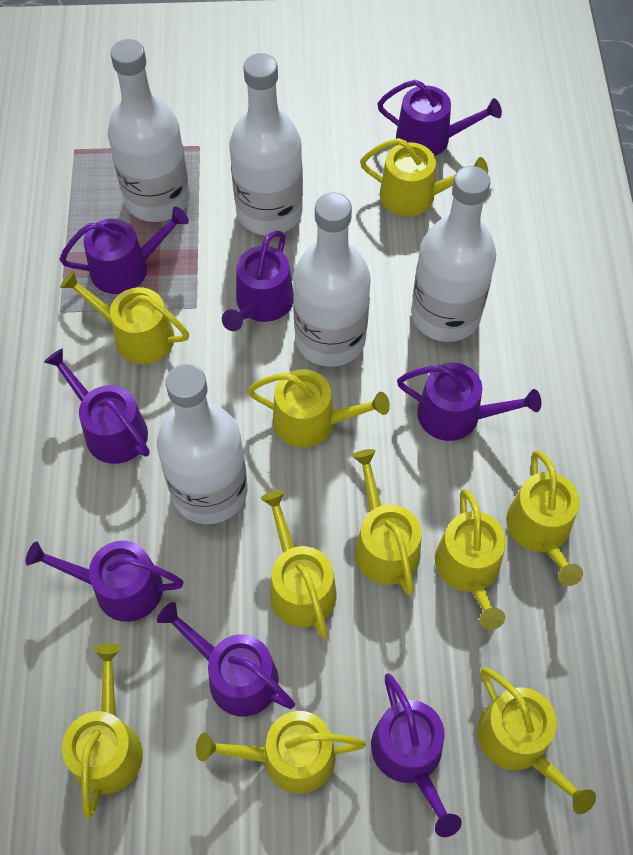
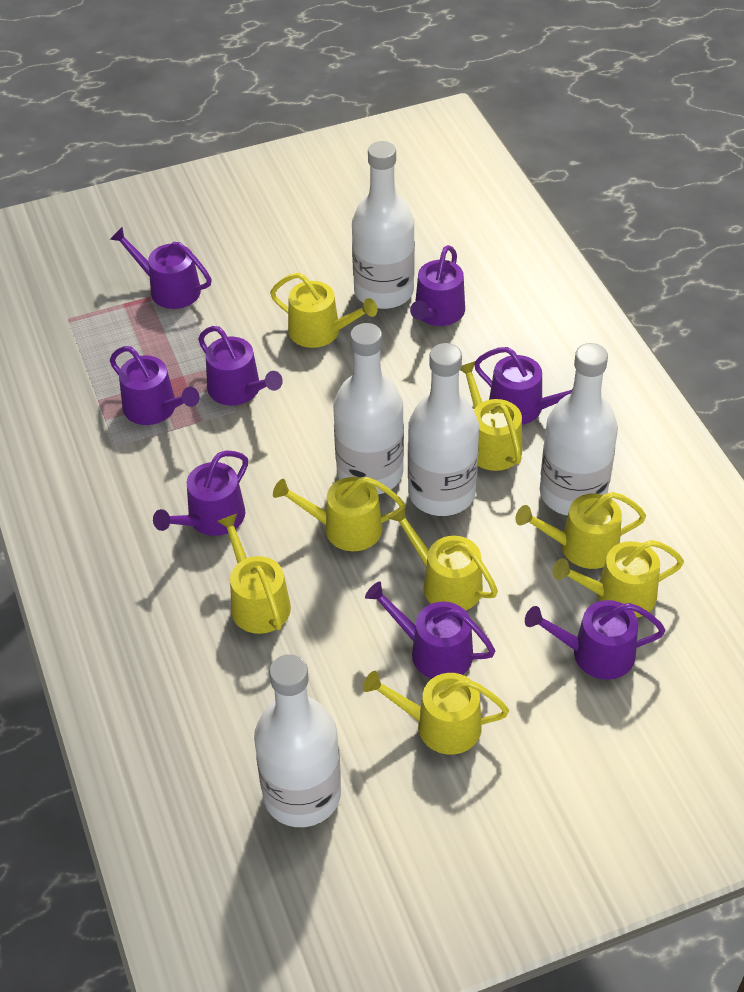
yellow watering can: 10 -> 8

